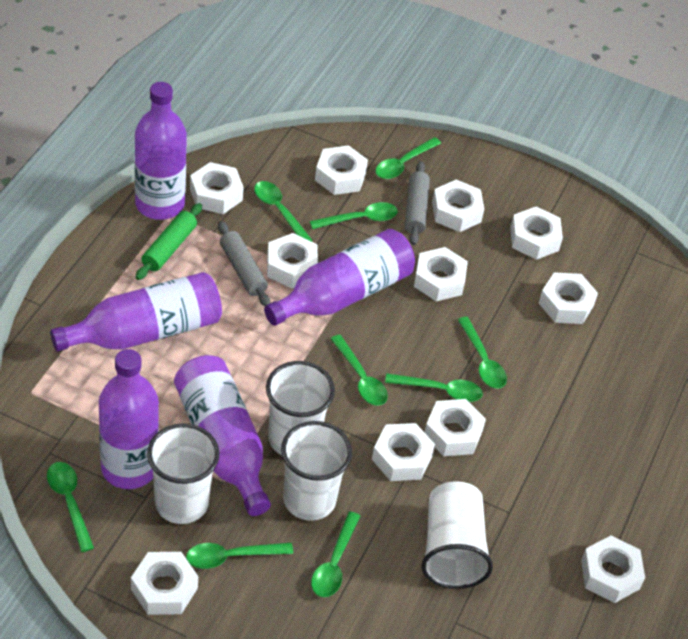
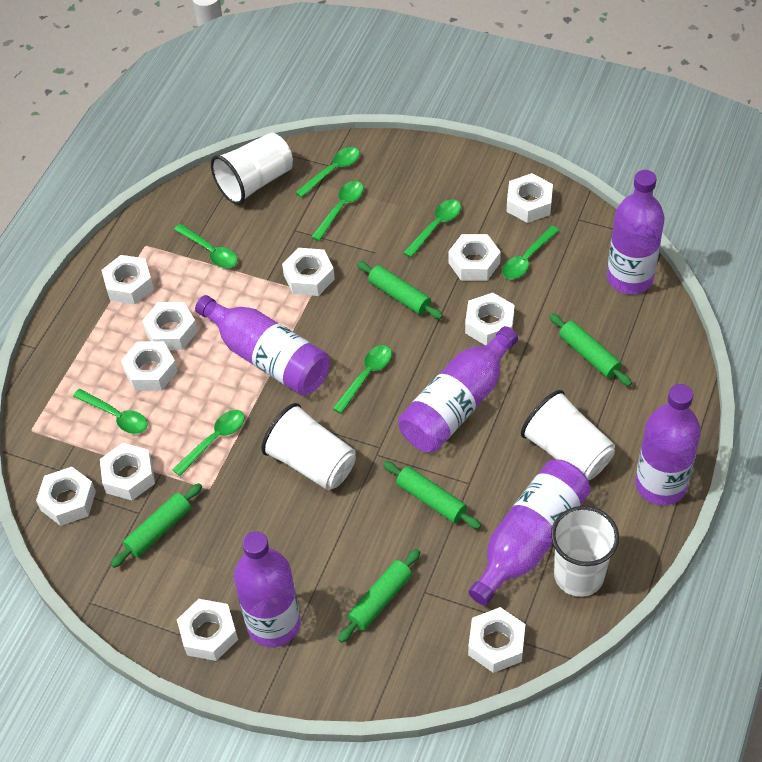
green rolling pin: 1 -> 5
green spoon: 9 -> 8
grey rolling pin: 2 -> 0
purple bottle: 5 -> 6

